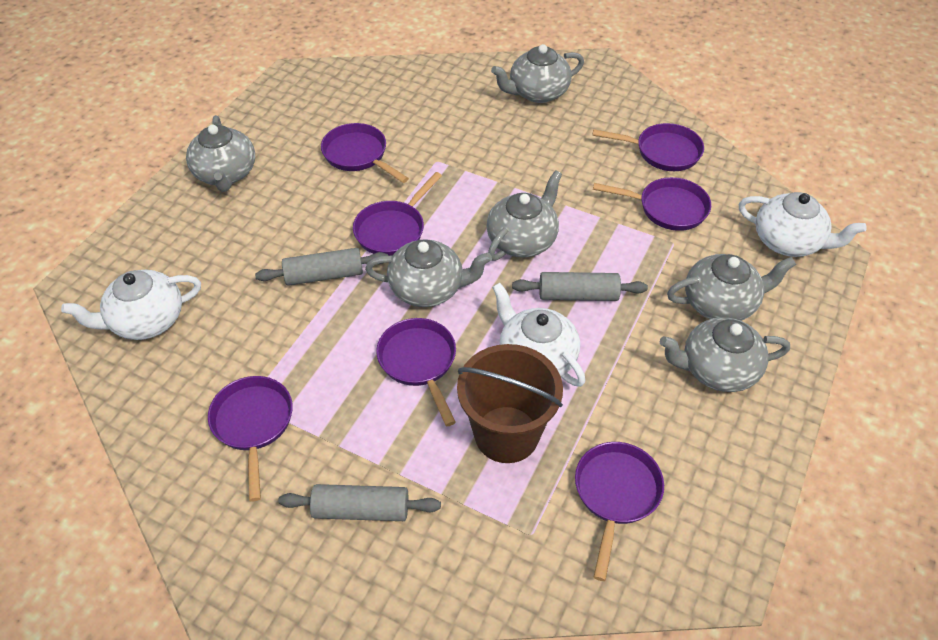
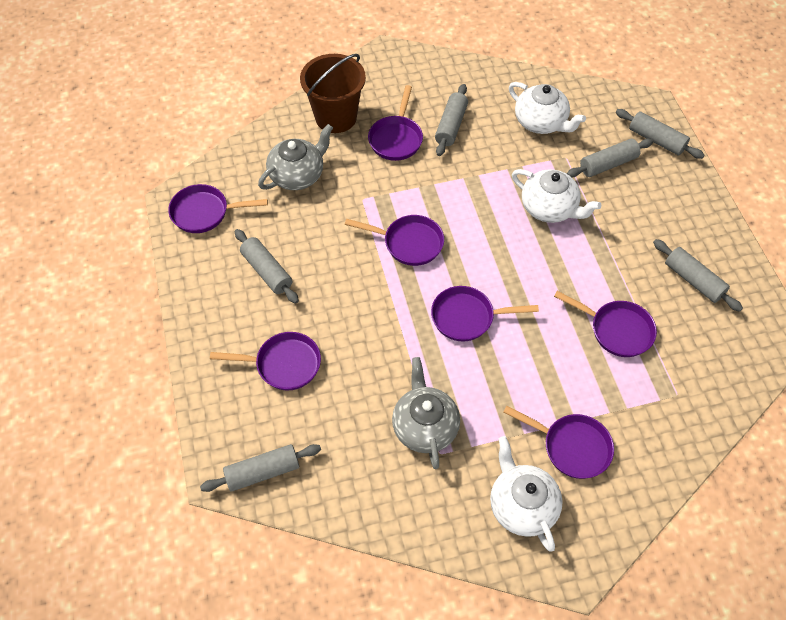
grey rolling pin: 3 -> 6
grey teapot: 6 -> 2

